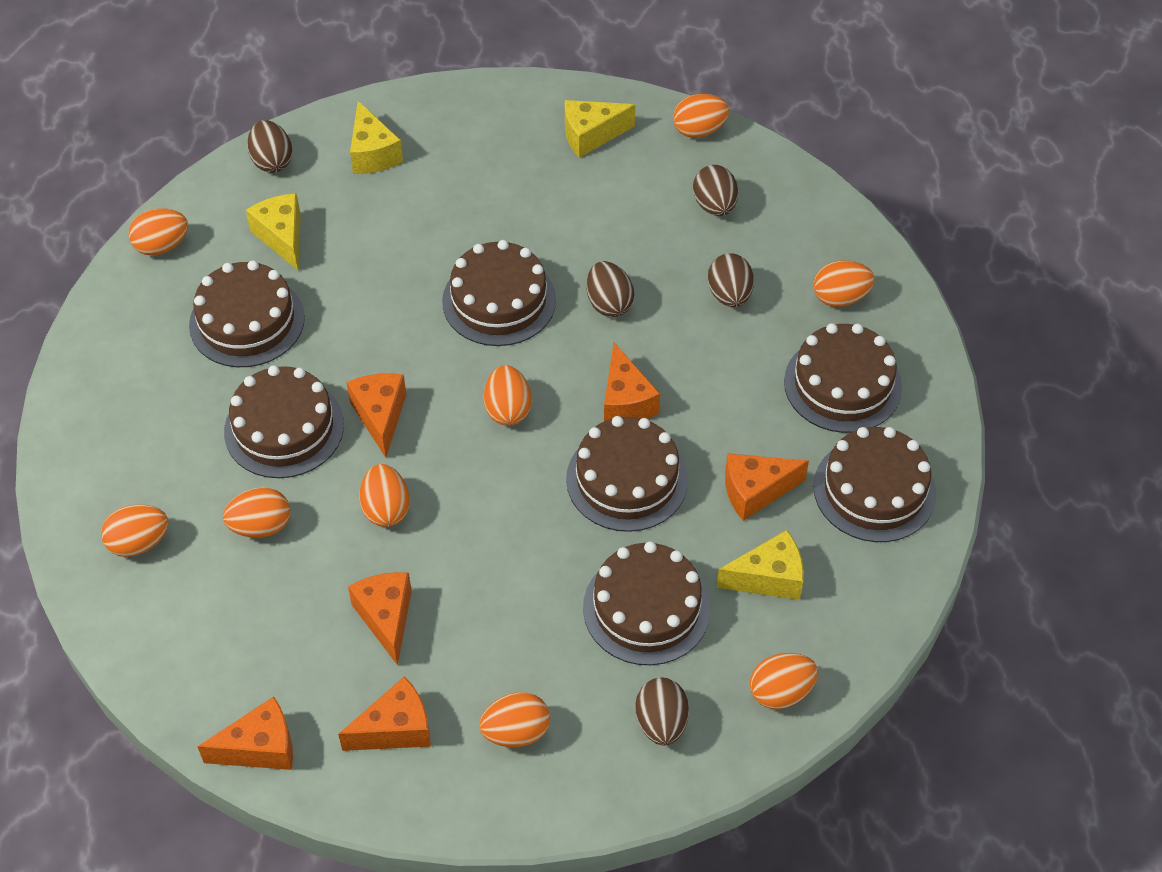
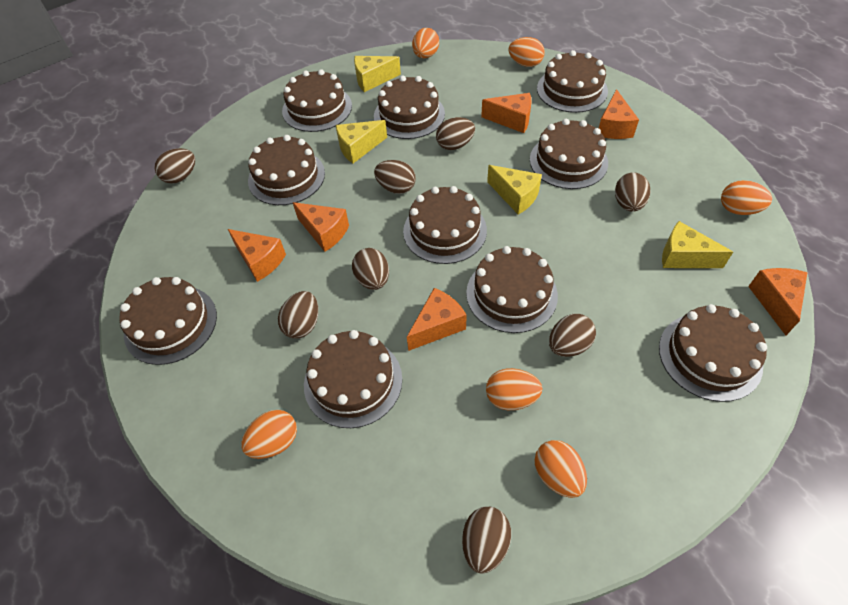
brown cake: 7 -> 10
brown egg: 5 -> 8
orange egg: 9 -> 6

